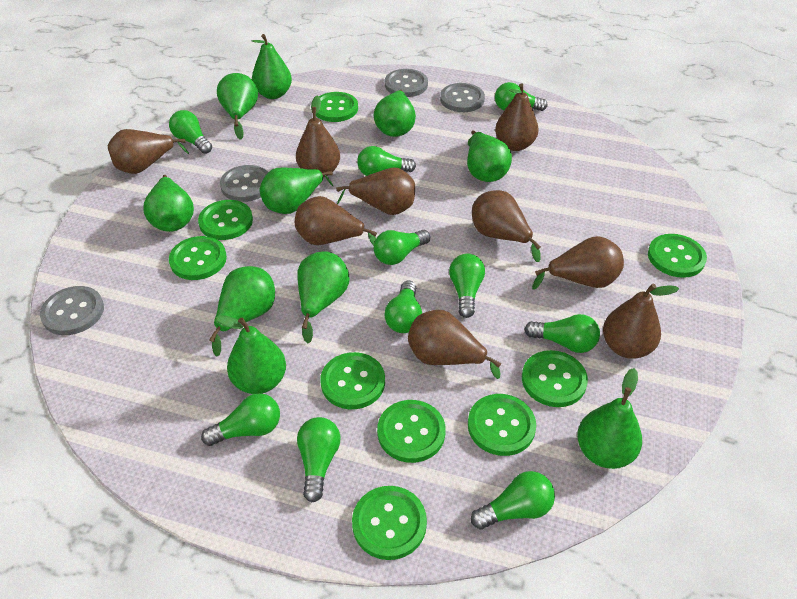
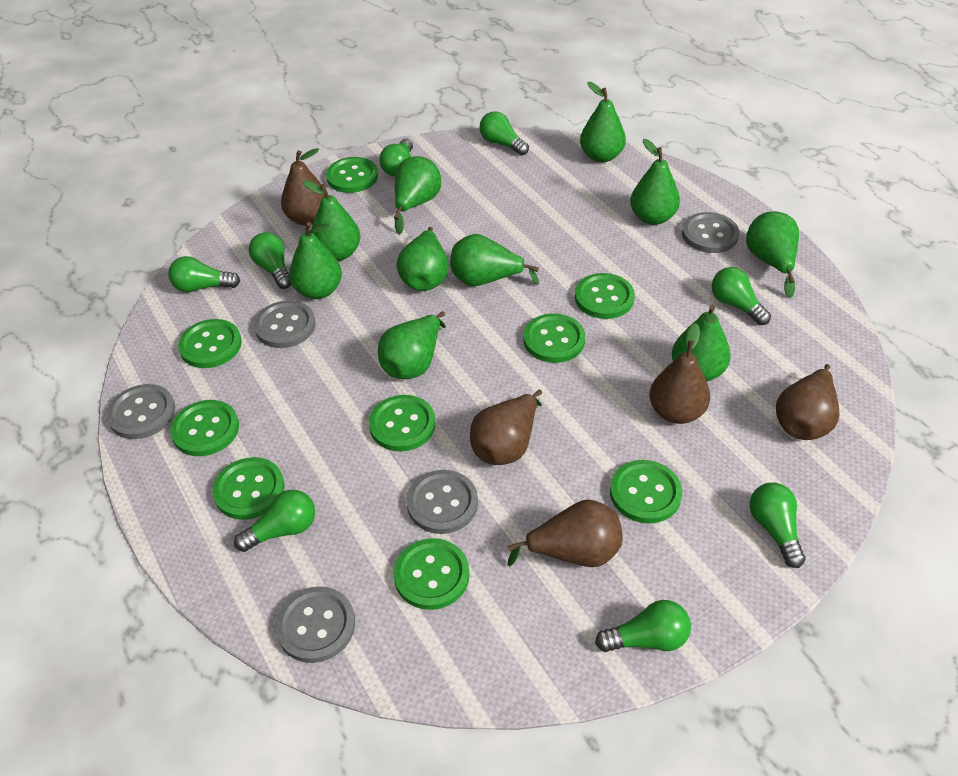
brown pear: 9 -> 5
green light bulb: 10 -> 8
grey button: 4 -> 5

